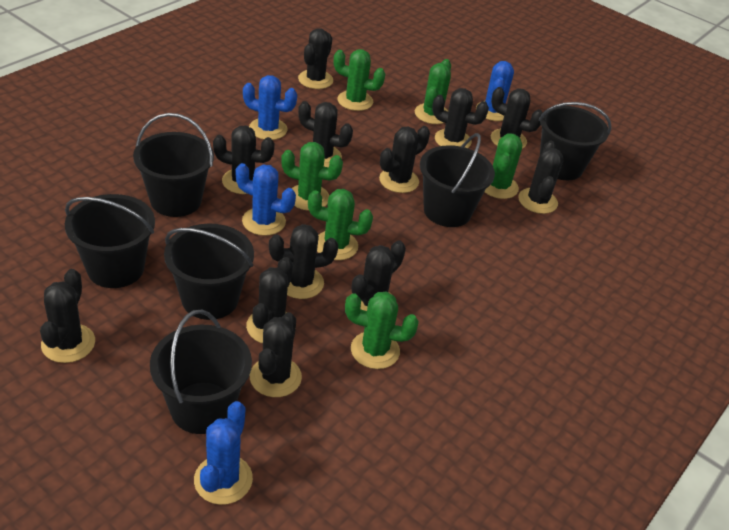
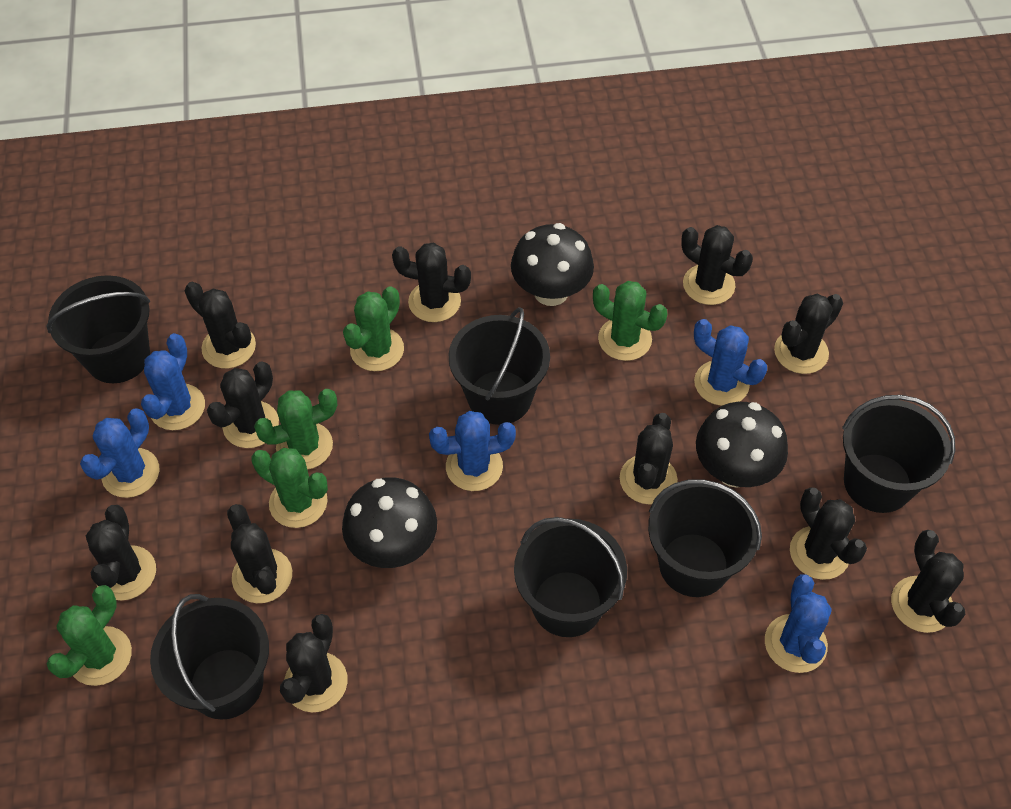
black cactus: 12 -> 11
black mushroom: 0 -> 3
blue cactus: 4 -> 5
green cactus: 6 -> 5

